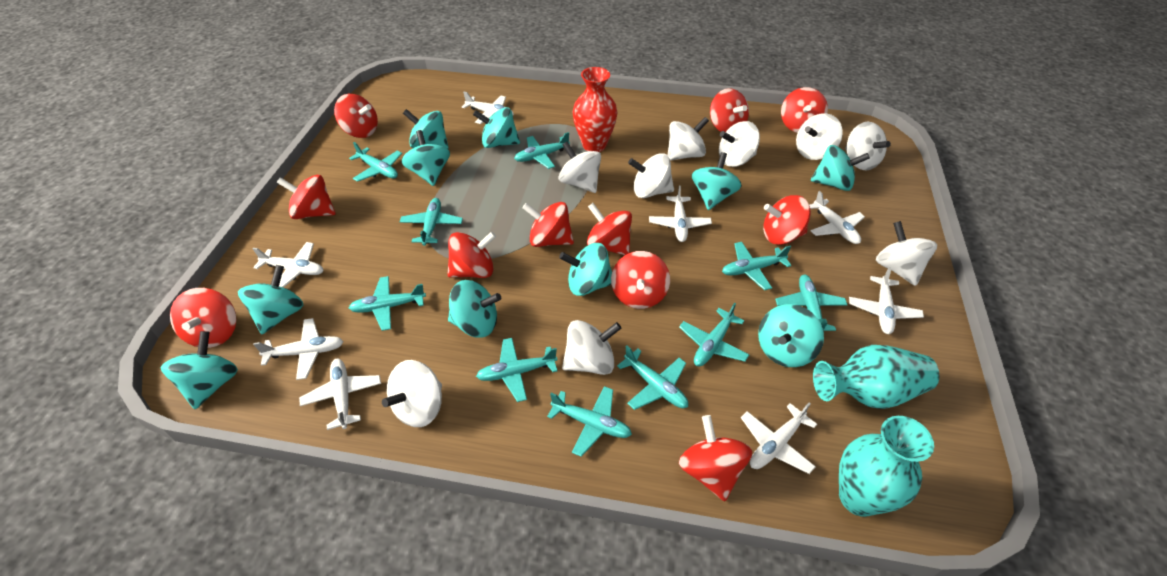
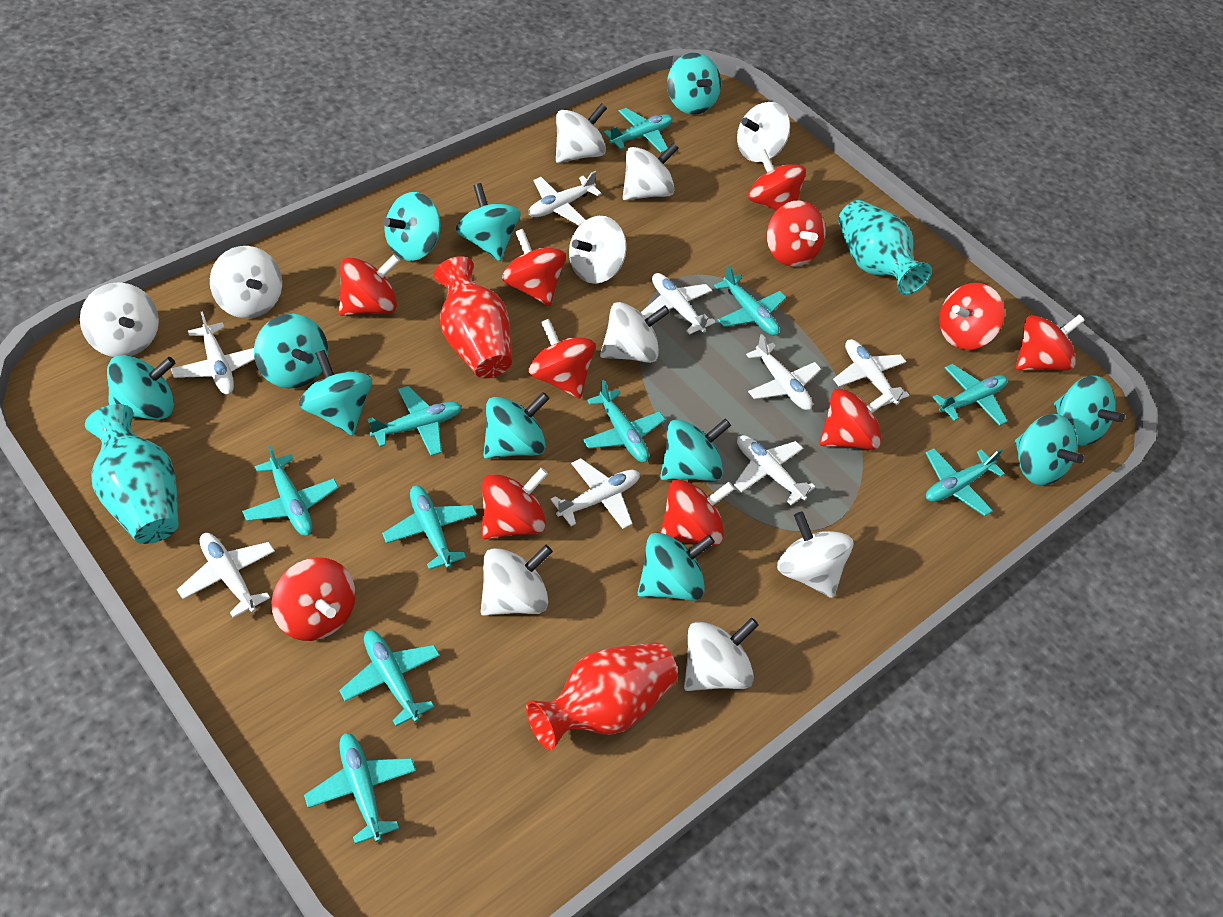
red vase: 1 -> 2
turquoise spinning top: 10 -> 11
white spinning top: 9 -> 10

